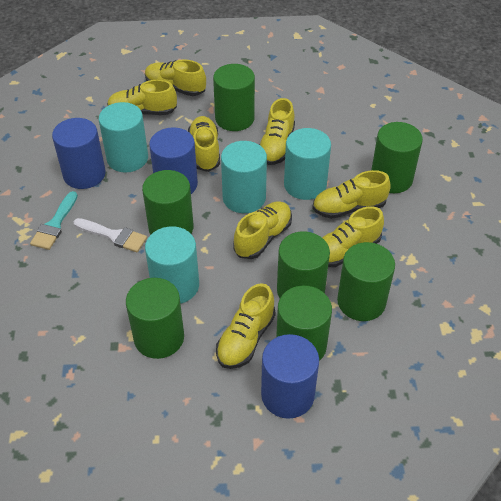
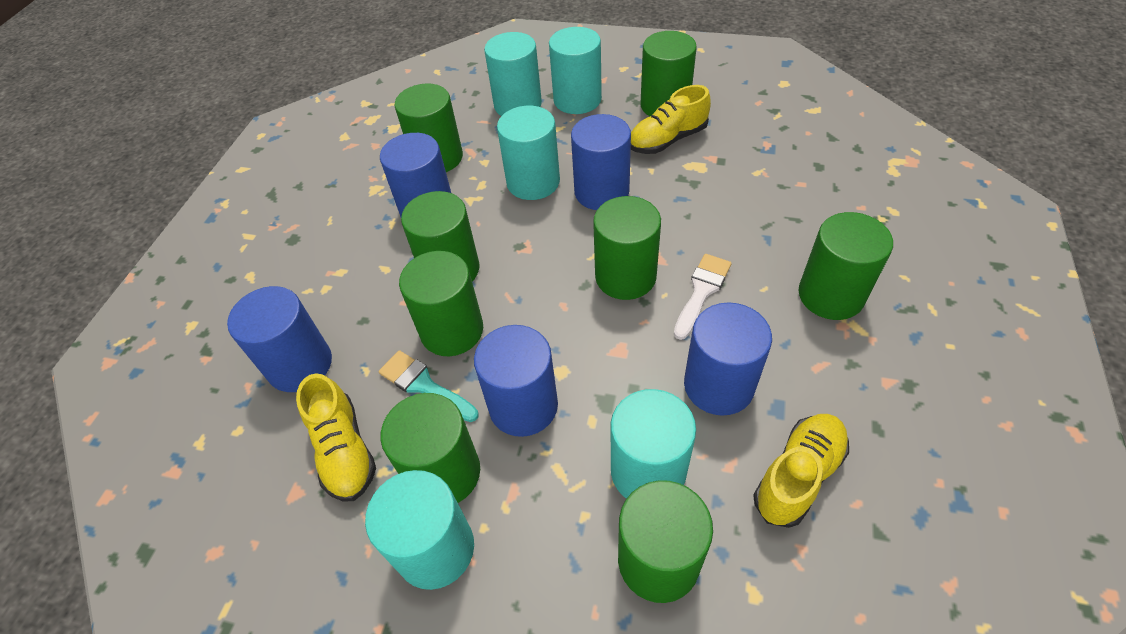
blue cylinder: 3 -> 5
green cylinder: 7 -> 8
turquoise cylinder: 4 -> 5
yellow shoe: 8 -> 3

